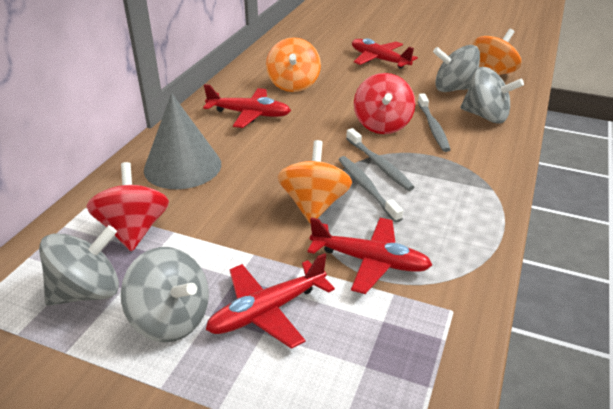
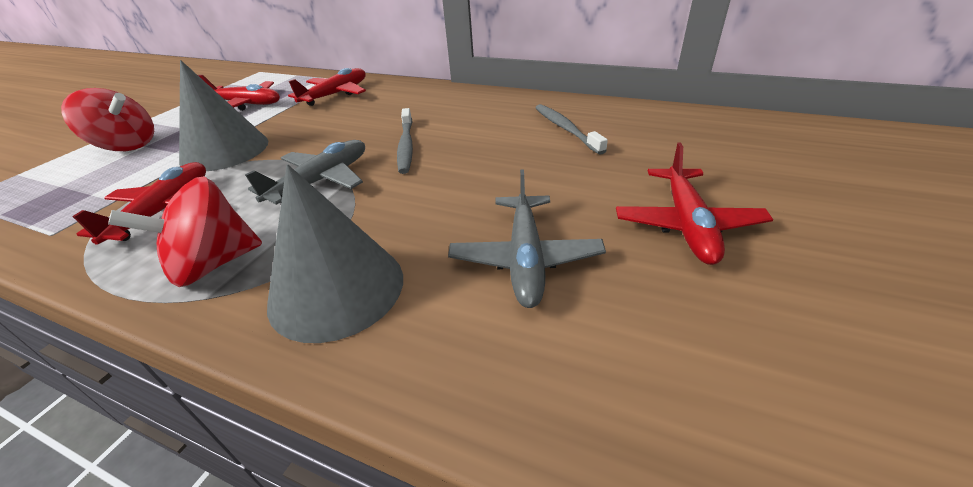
grey cone: 1 -> 2
grey plane: 0 -> 2
grey spinning top: 4 -> 0
grey toothbrush: 3 -> 2
orange spinning top: 3 -> 0

